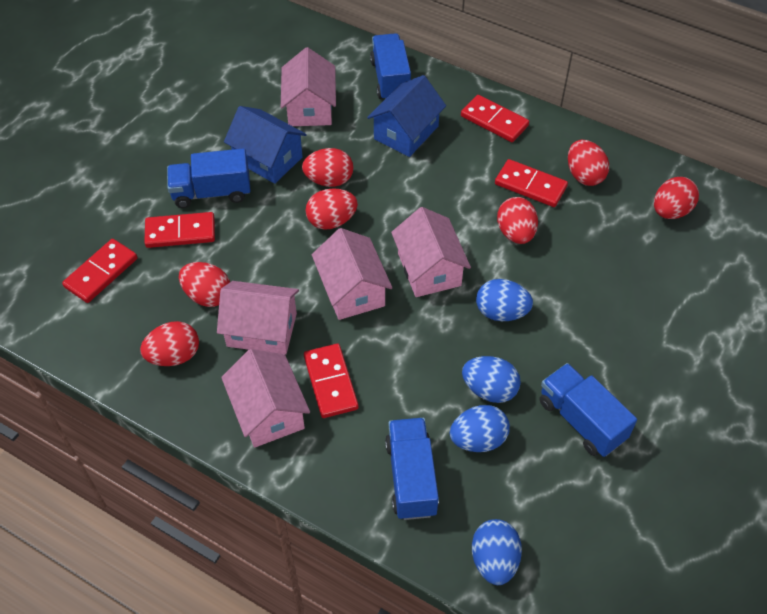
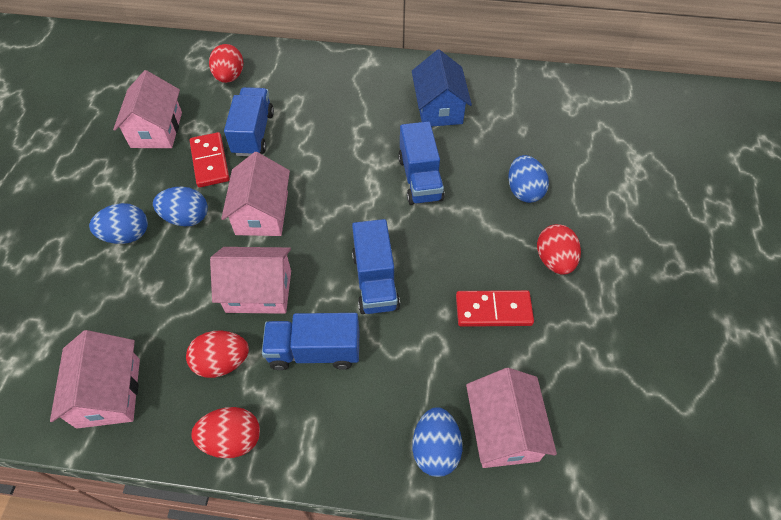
blue house: 2 -> 1
red domino: 5 -> 2
red egg: 7 -> 4

